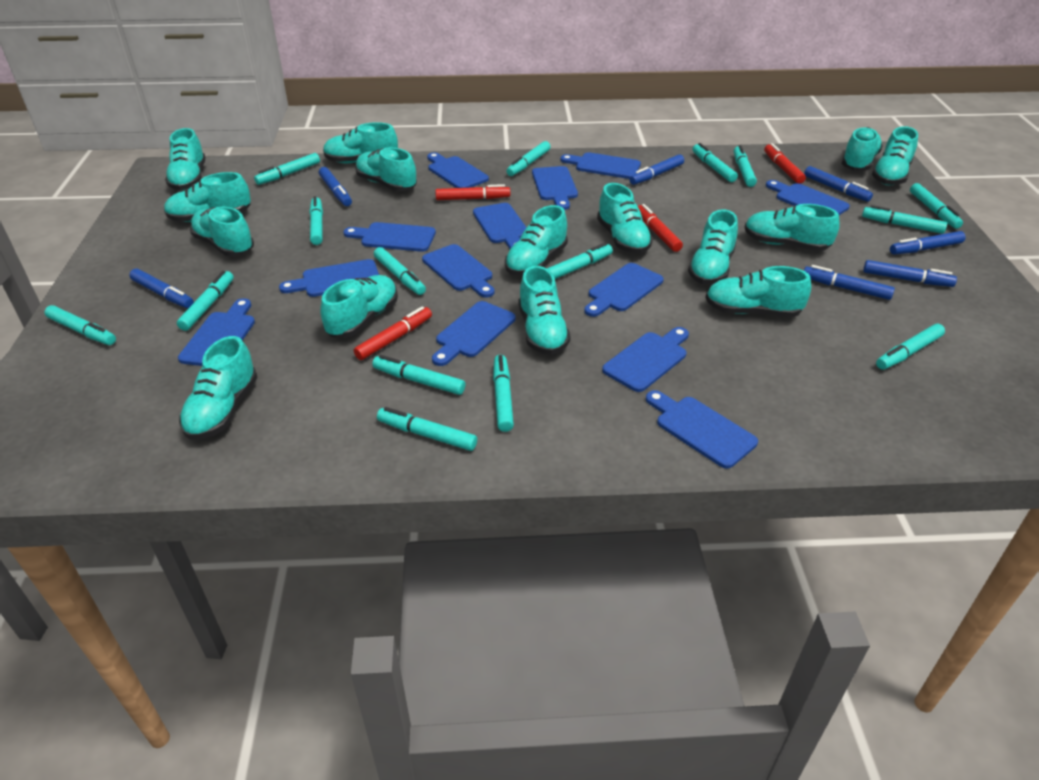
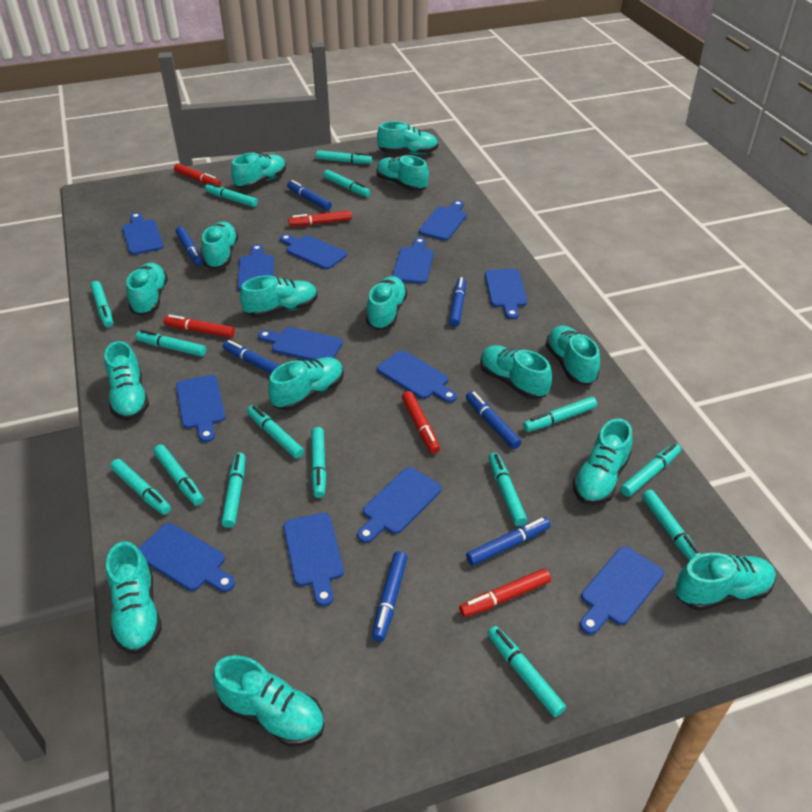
red marker: 4 -> 5

